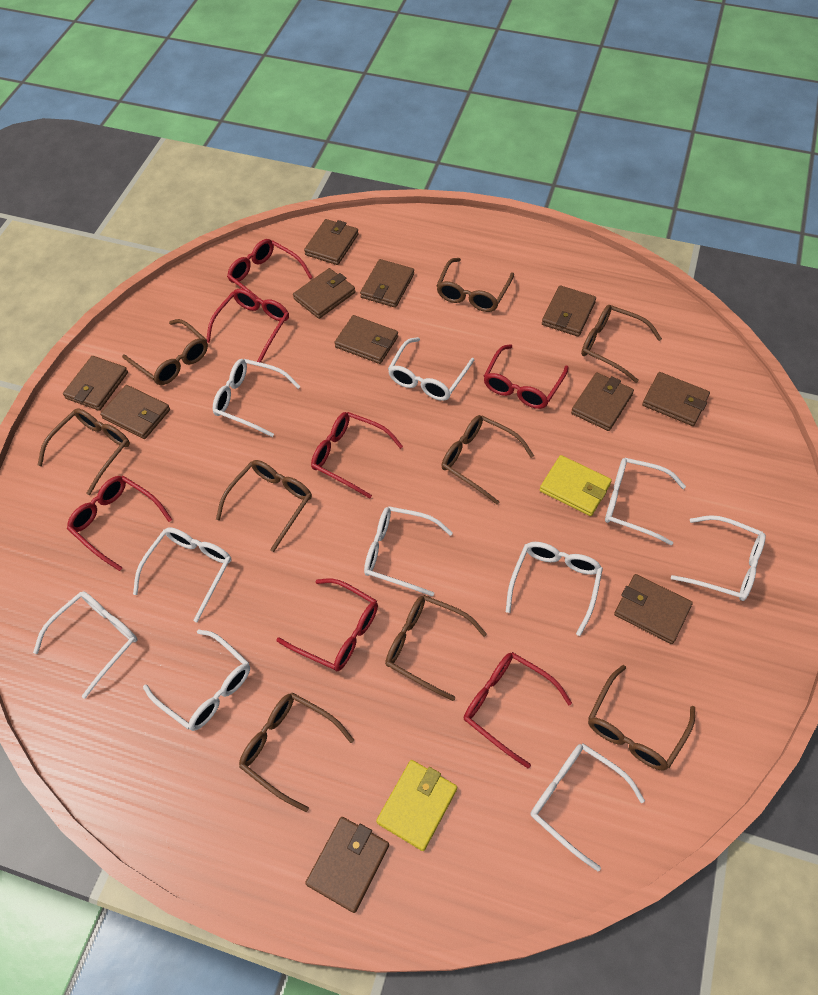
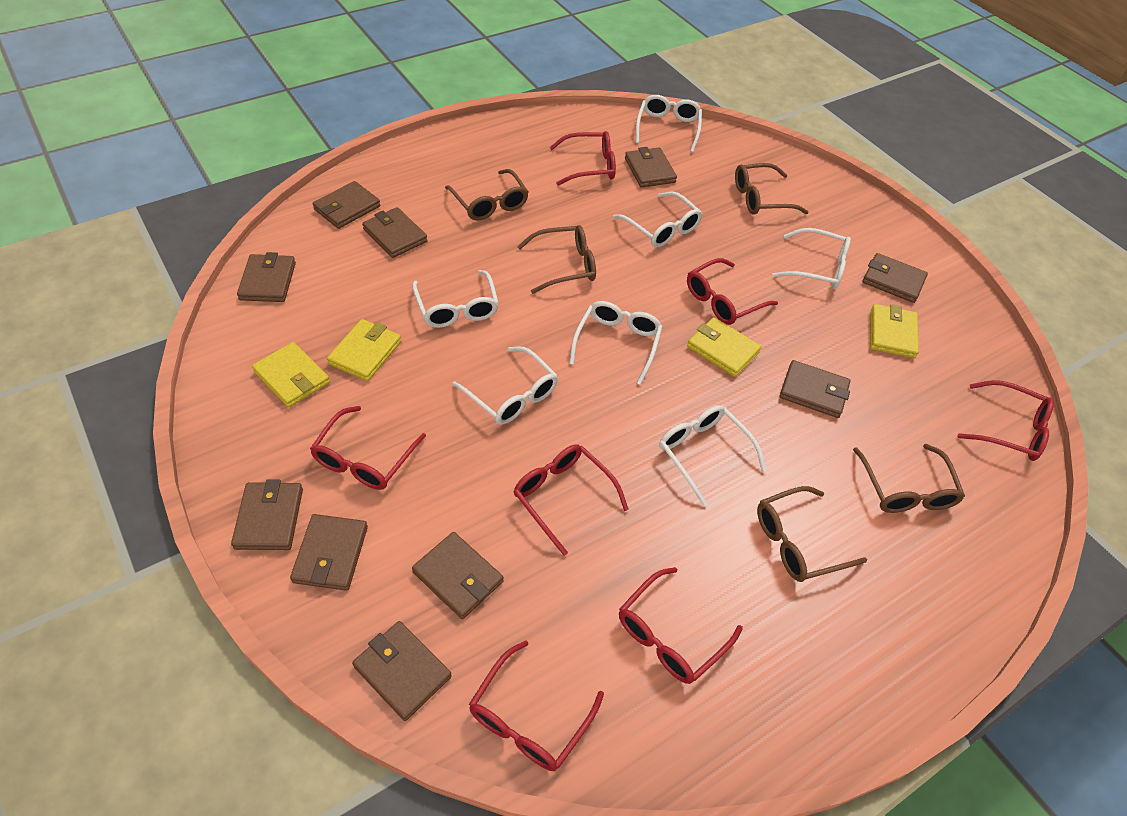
brown glasses: 9 -> 5
brown wallet: 11 -> 10
white glasses: 10 -> 7
yellow wallet: 2 -> 4

